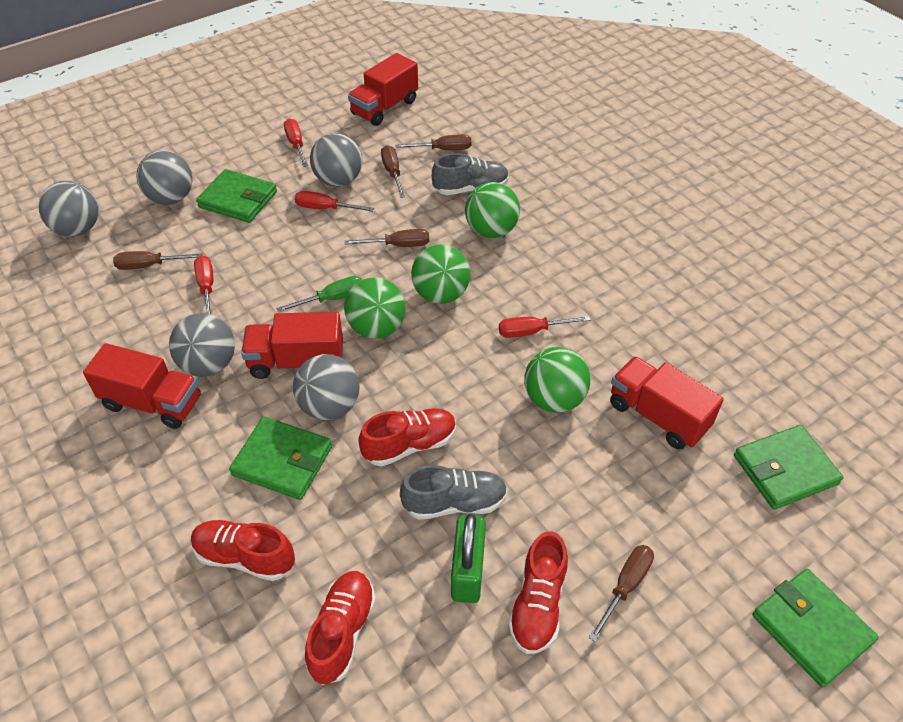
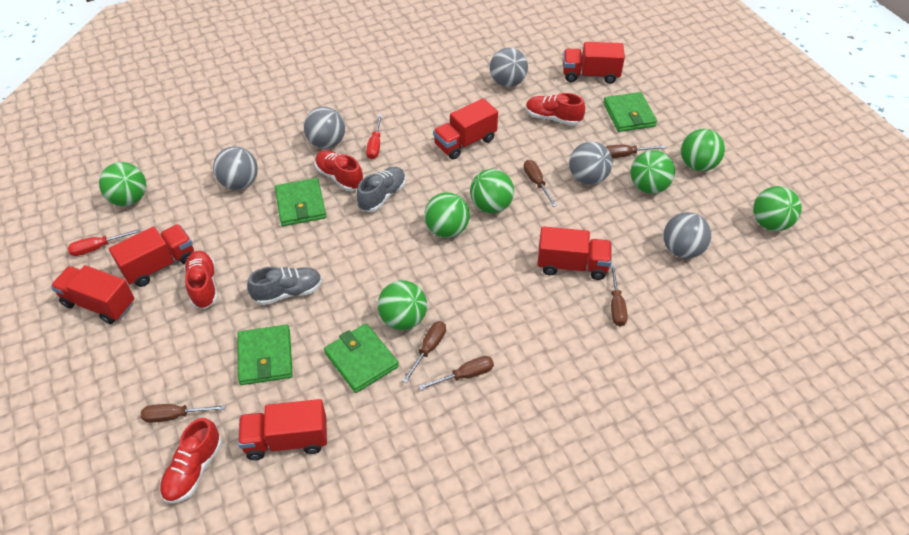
brown screwdriver: 5 -> 6
green ball: 4 -> 7
green padlock: 1 -> 0
green screwdriver: 1 -> 0
red screwdriver: 4 -> 2
red truck: 4 -> 6

